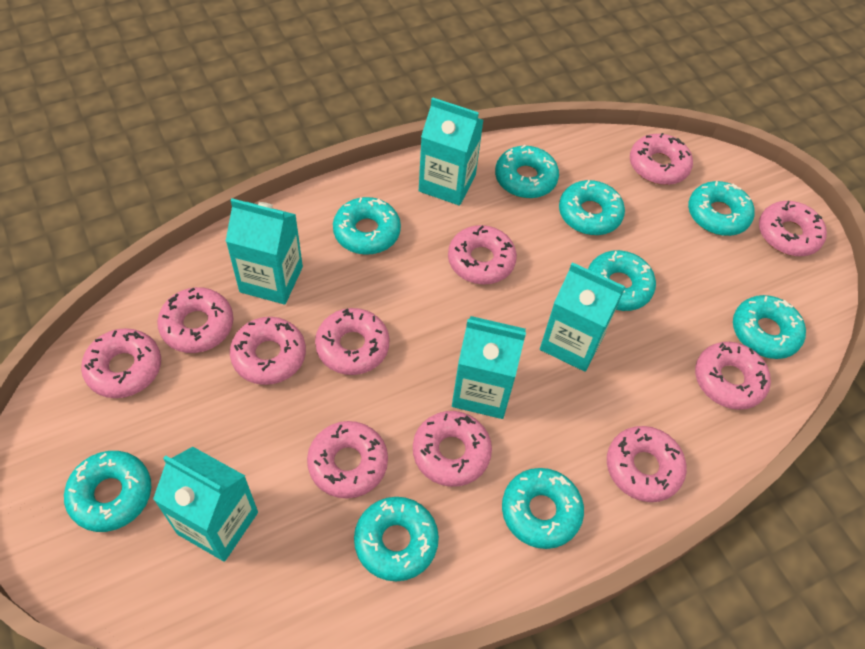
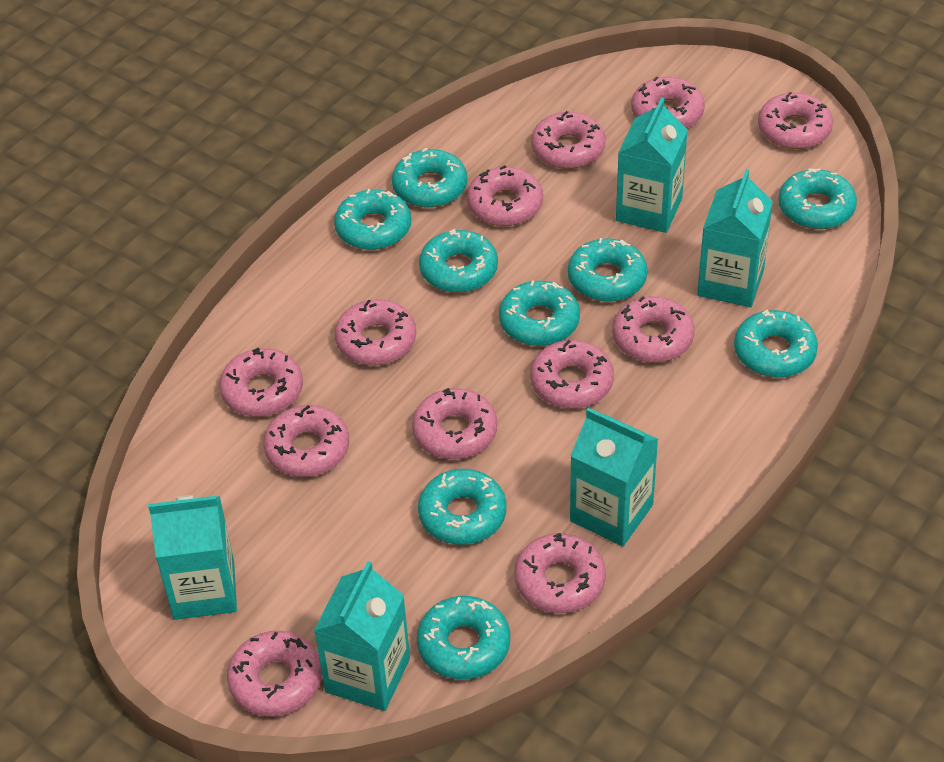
pink donut: 11 -> 12

